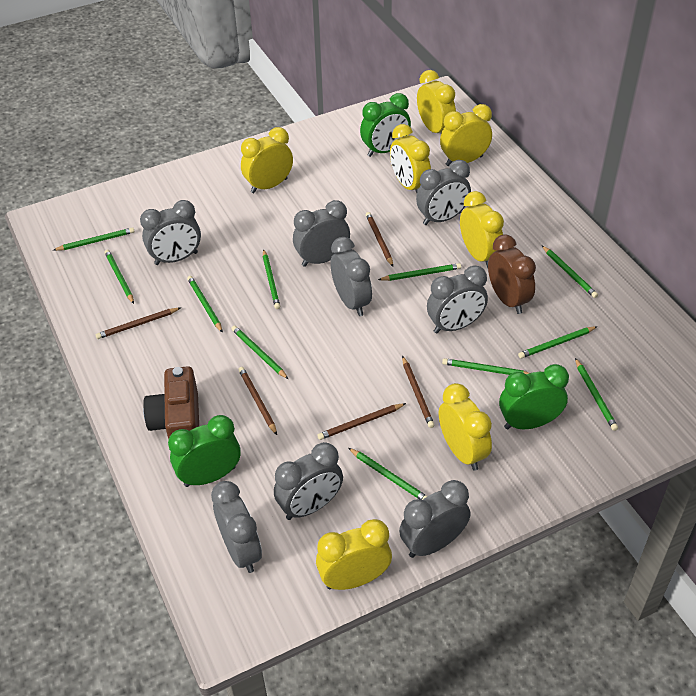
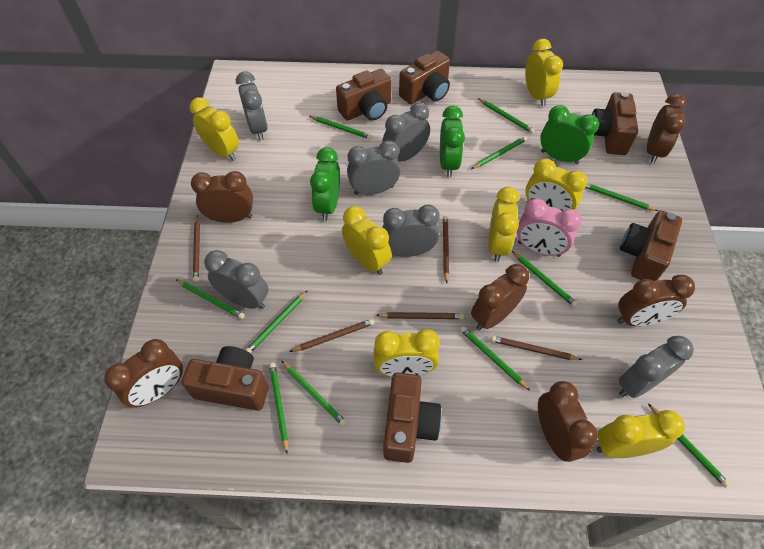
brown camera: 1 -> 6
brown clock: 1 -> 6
grey clock: 8 -> 6
pink clock: 0 -> 1

